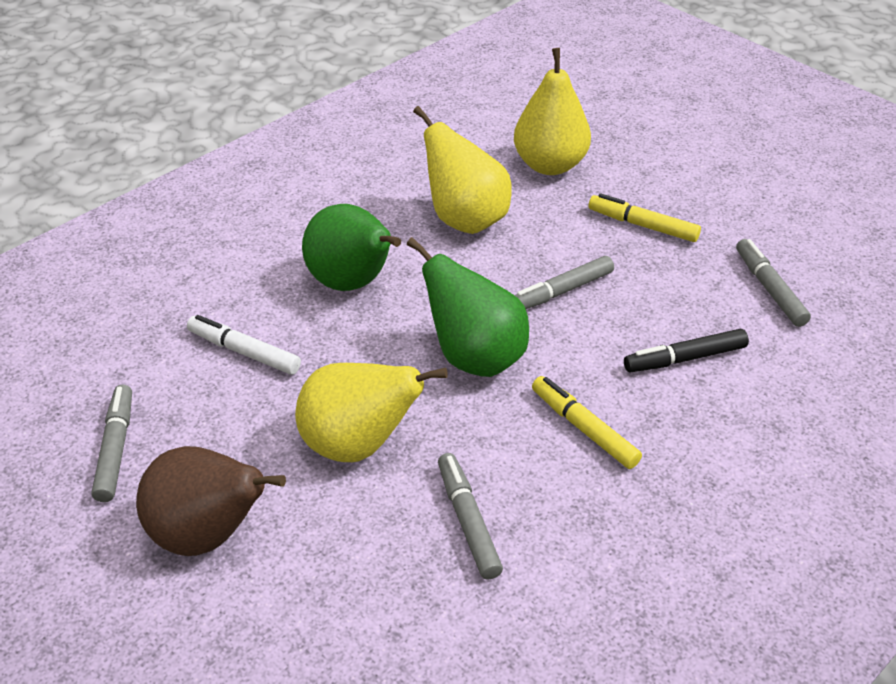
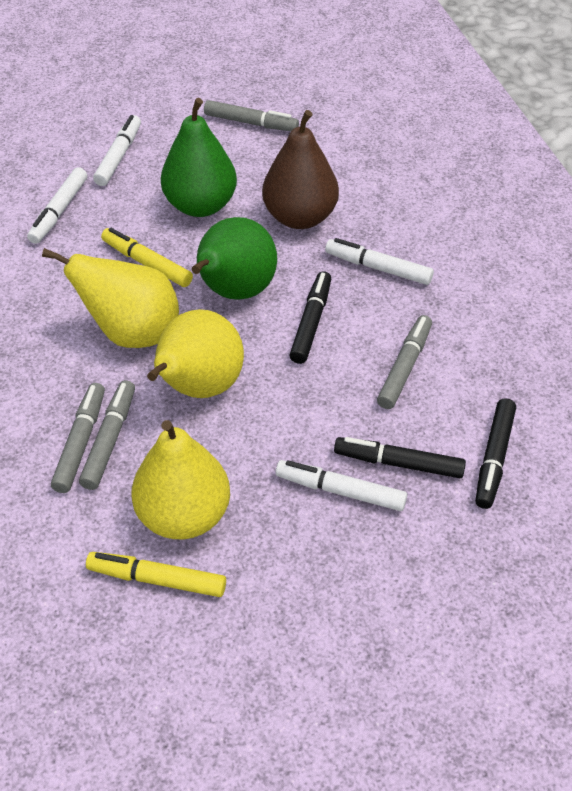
black marker: 1 -> 3
white marker: 1 -> 4

